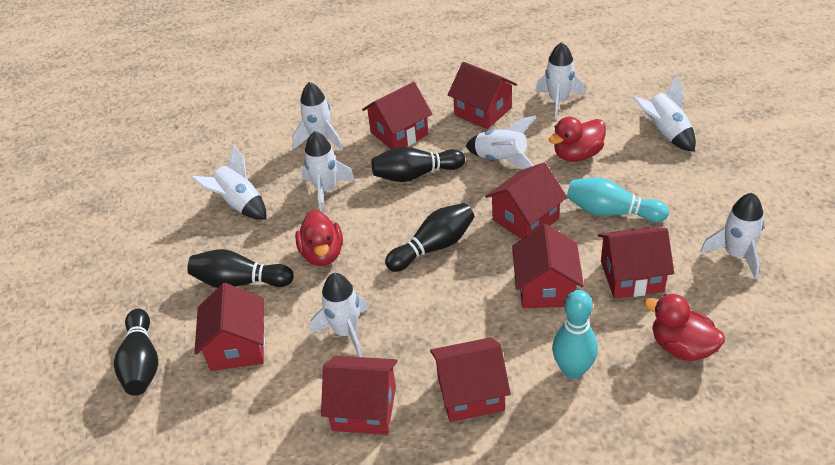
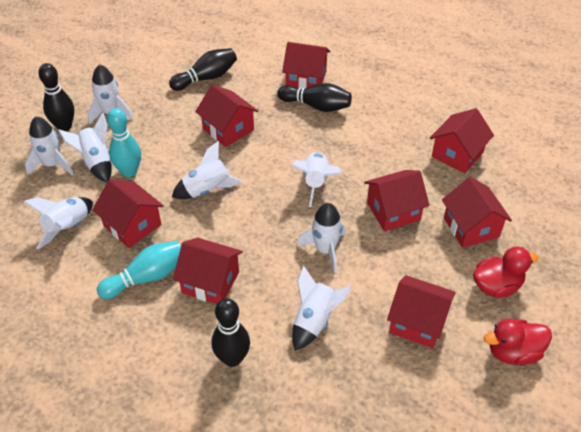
red duck: 3 -> 2

